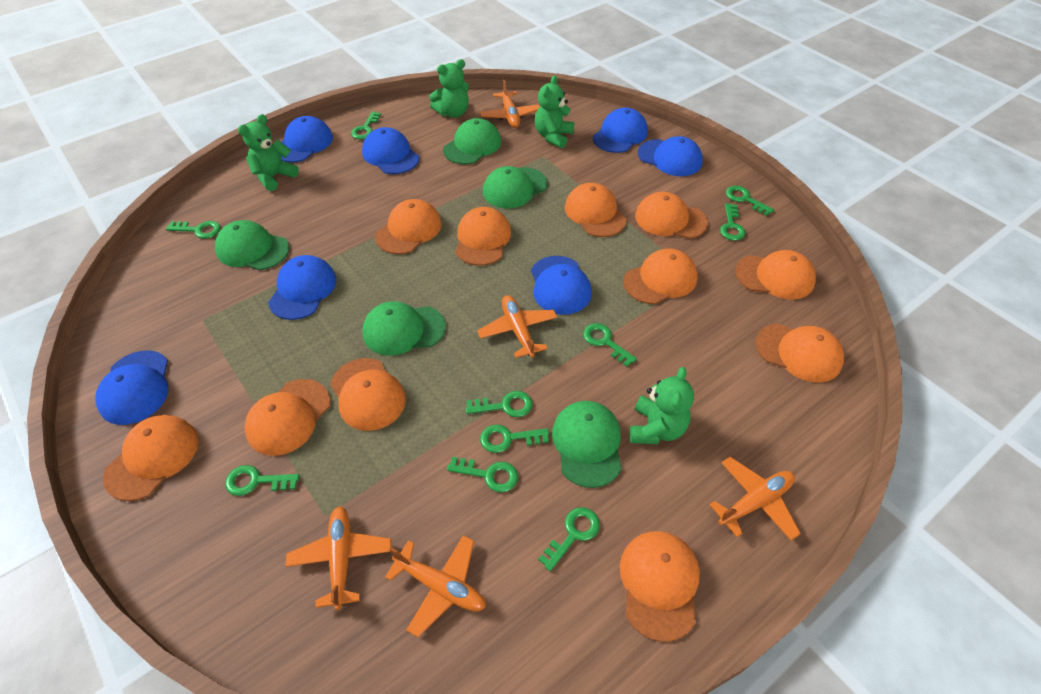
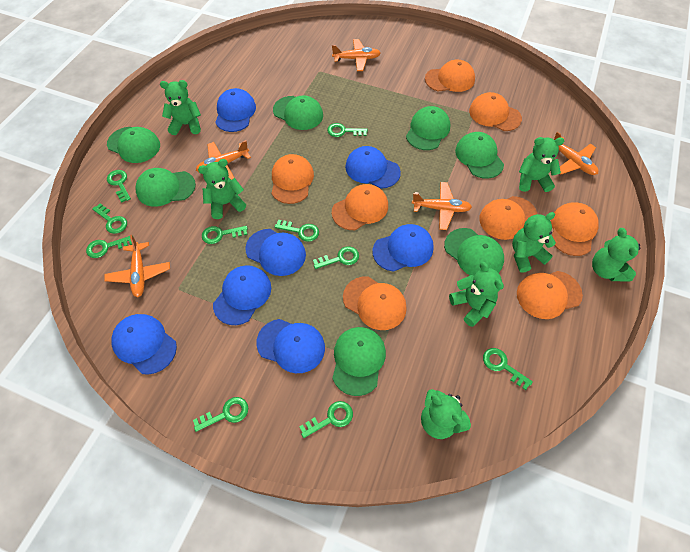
green cap: 5 -> 7
green teddy bear: 4 -> 7
orange cap: 11 -> 8

